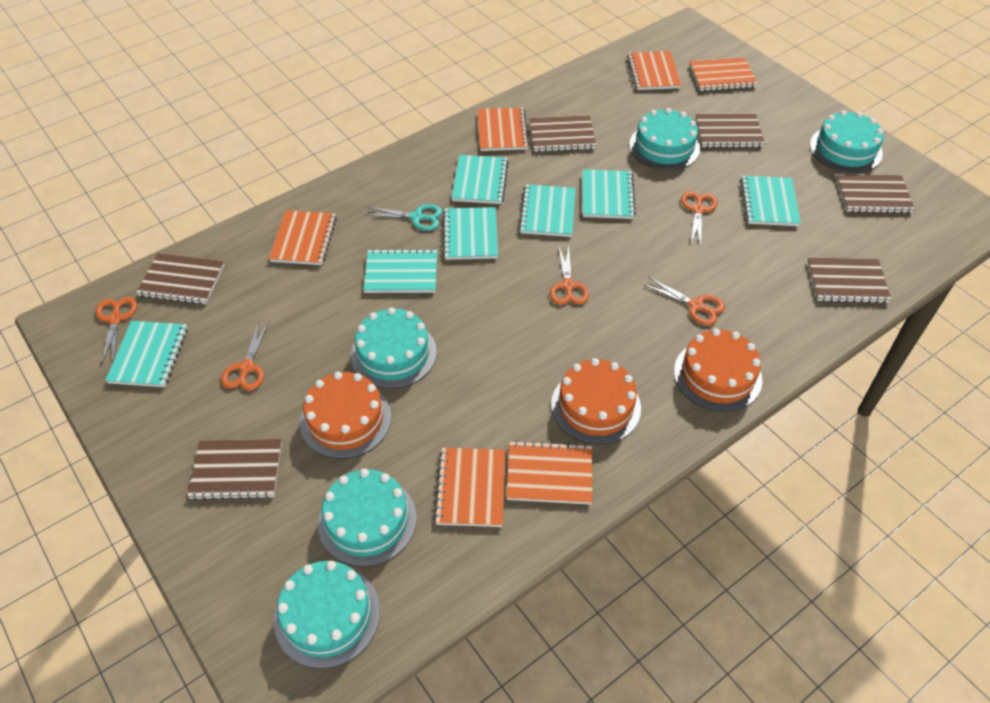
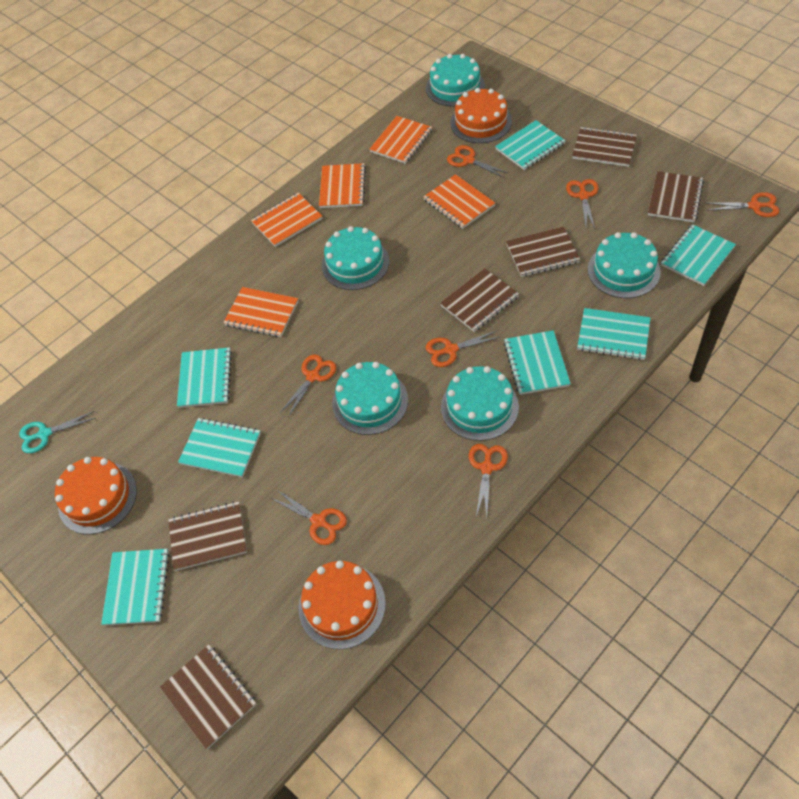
orange notebook: 6 -> 5
orange scissors: 5 -> 7

